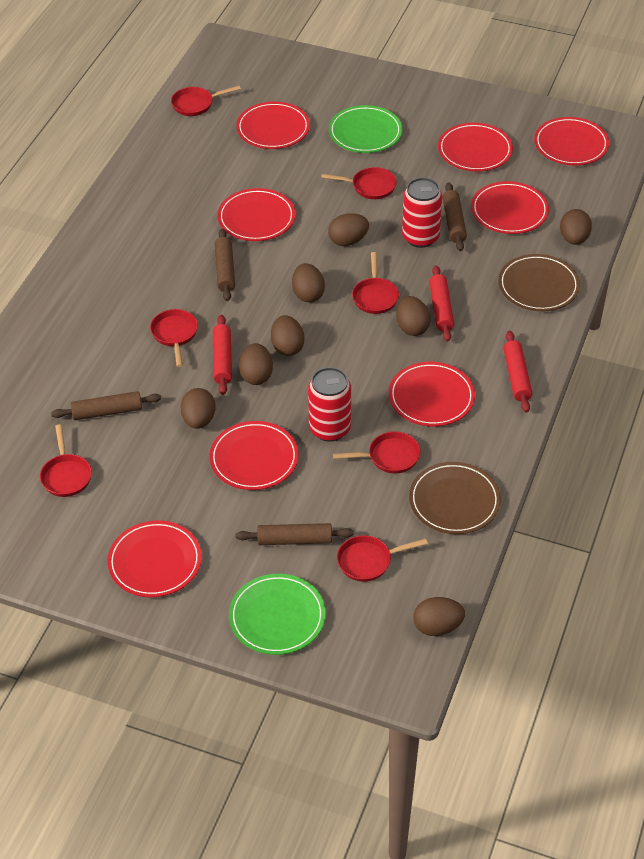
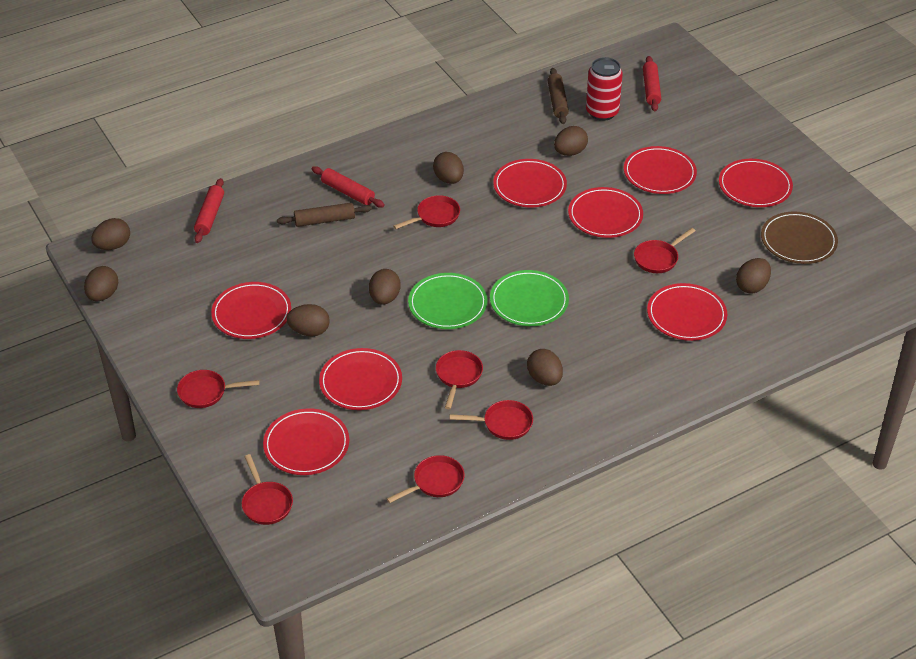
brown plate: 2 -> 1
brown rolling pin: 4 -> 2
red can: 2 -> 1

